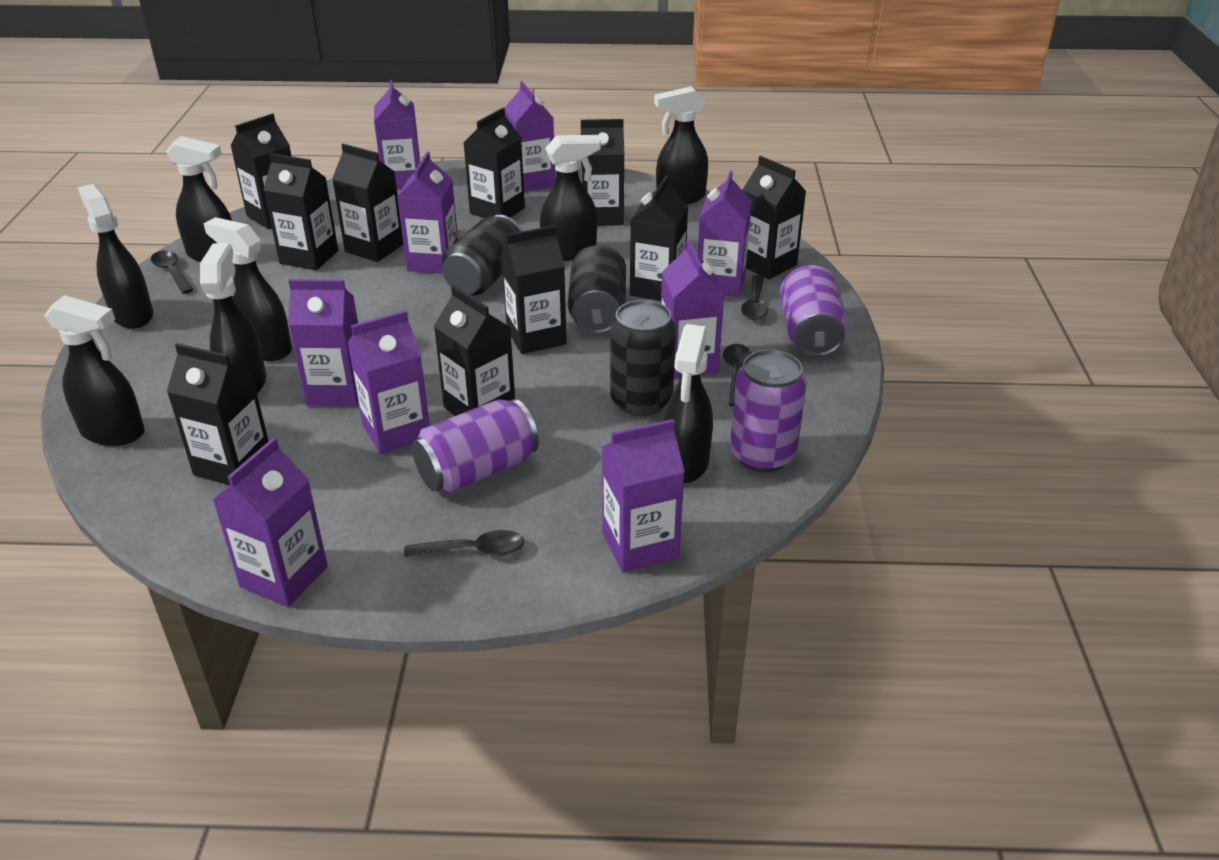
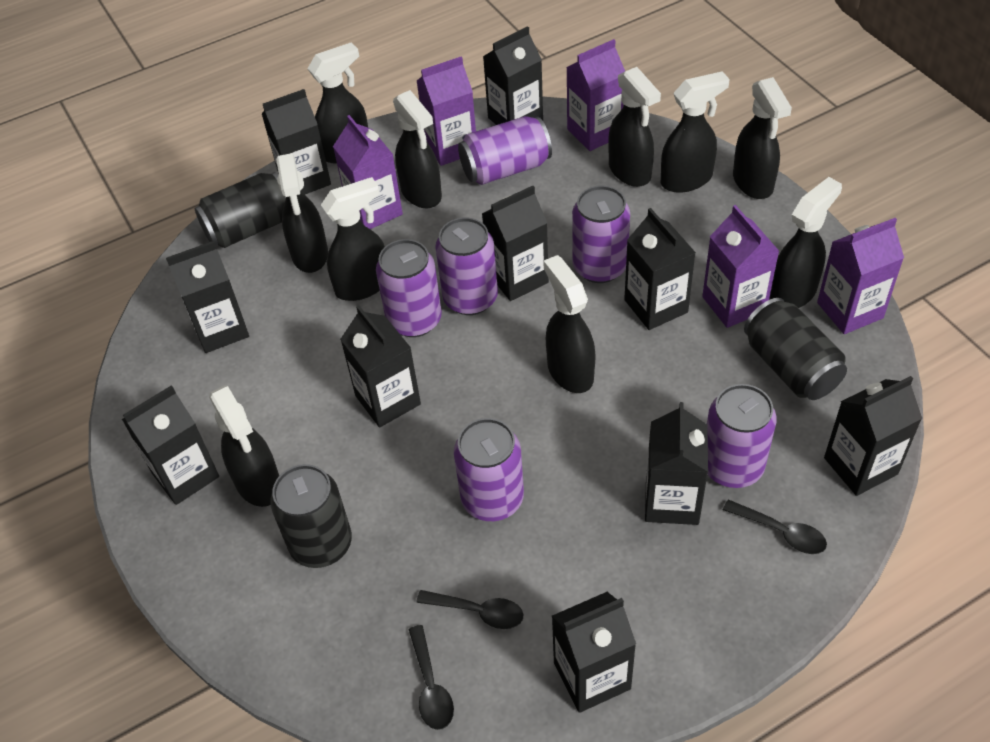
black spoon: 4 -> 3
black spray bottle: 8 -> 10
purple can: 3 -> 6
purple carton: 9 -> 5

